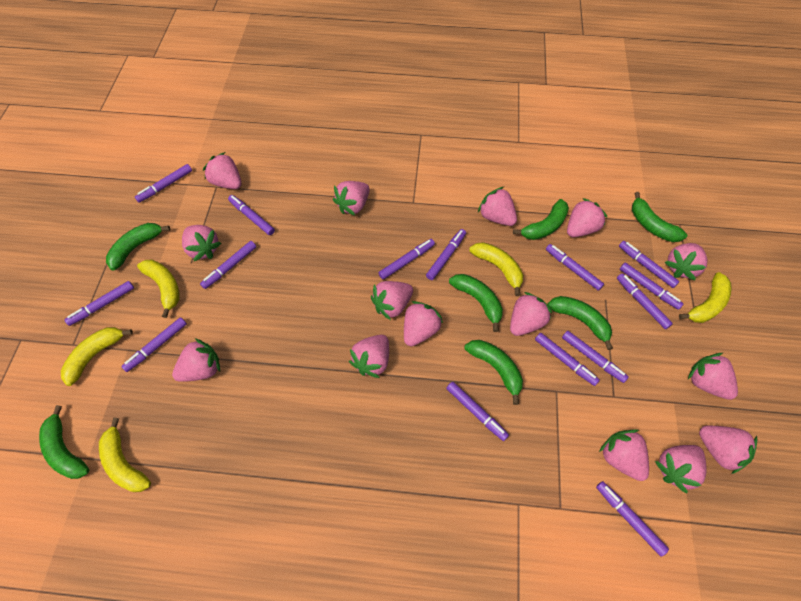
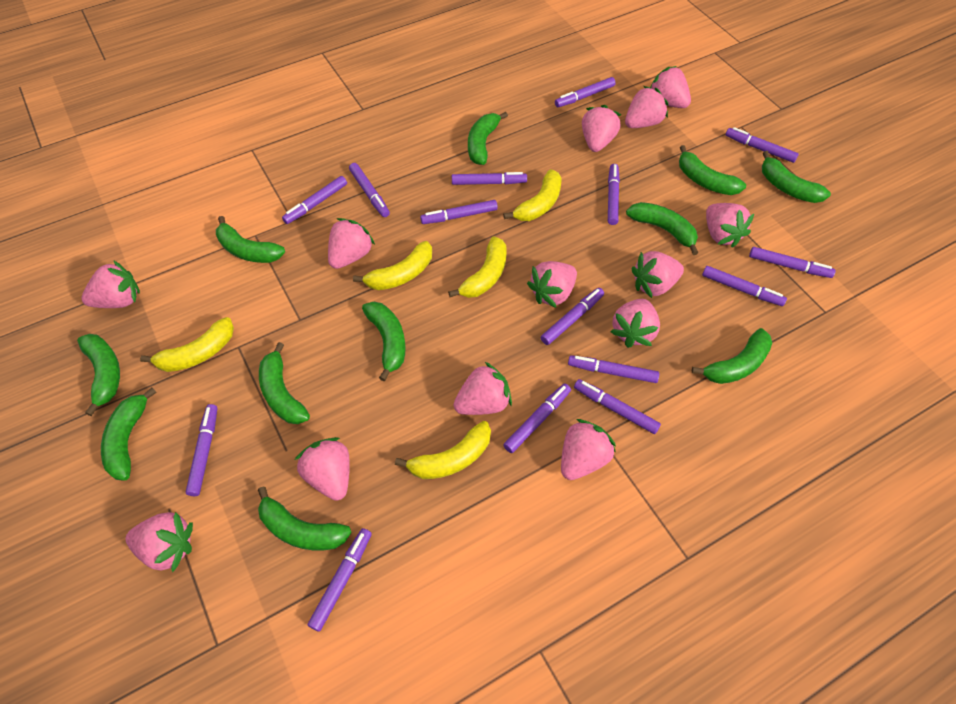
green banana: 7 -> 11
pink strawberry: 15 -> 13

